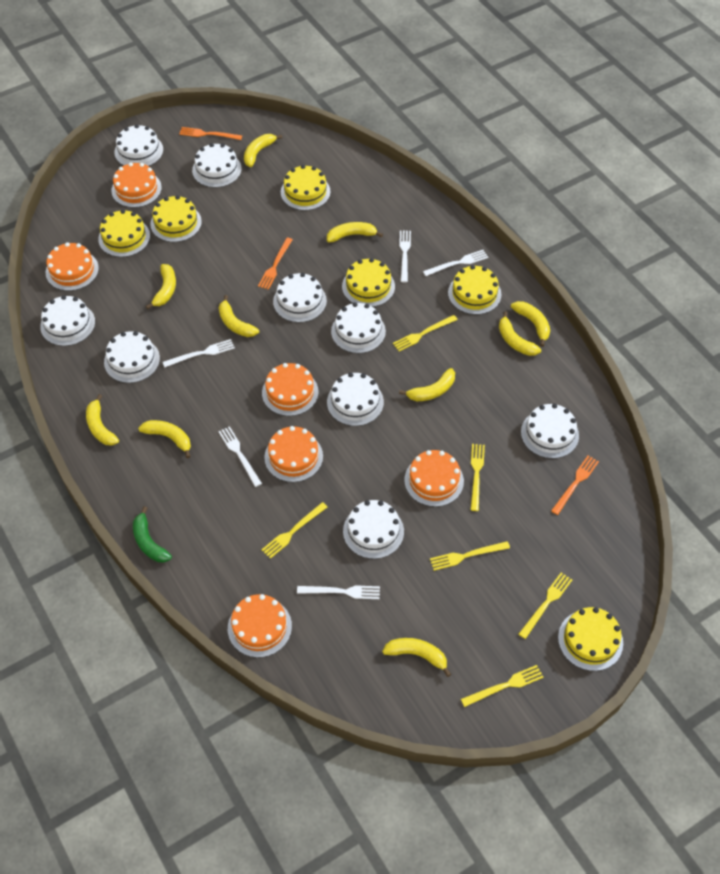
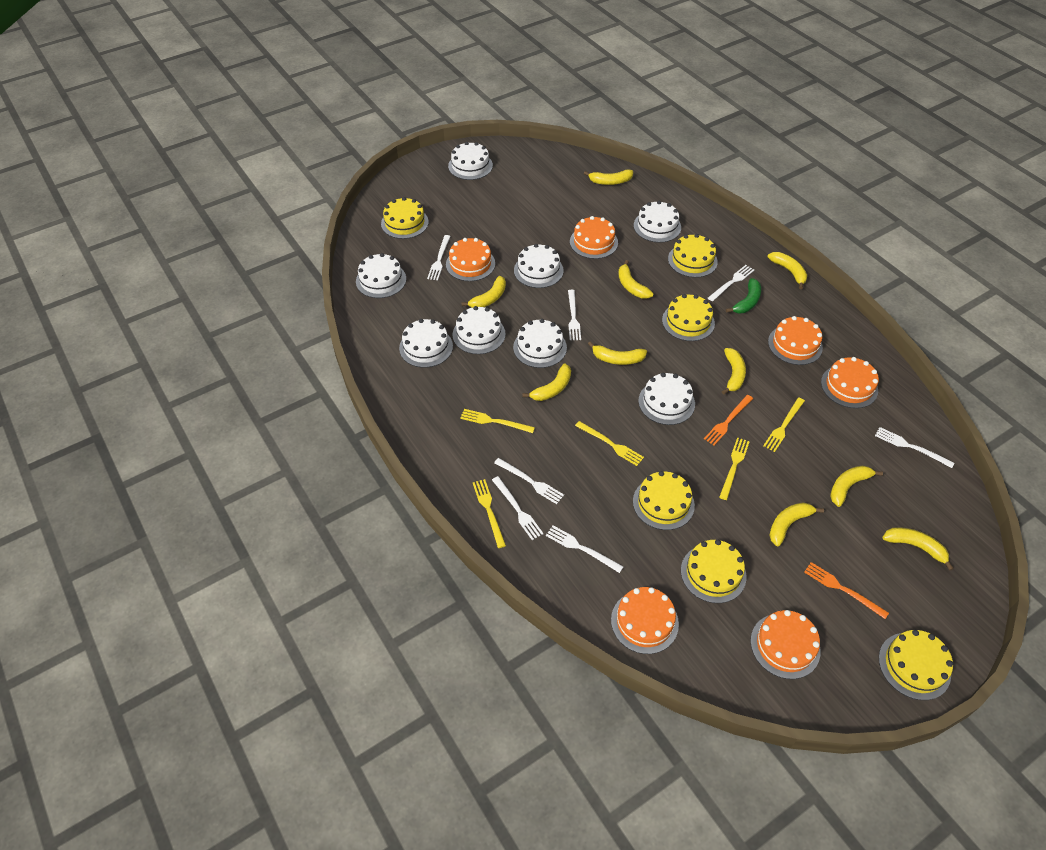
orange fork: 3 -> 2
white cake: 9 -> 8
white fork: 5 -> 7
yellow fork: 6 -> 5

